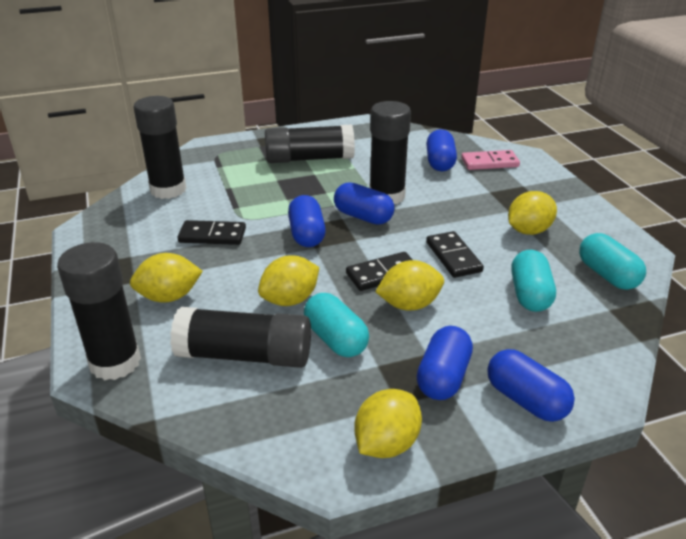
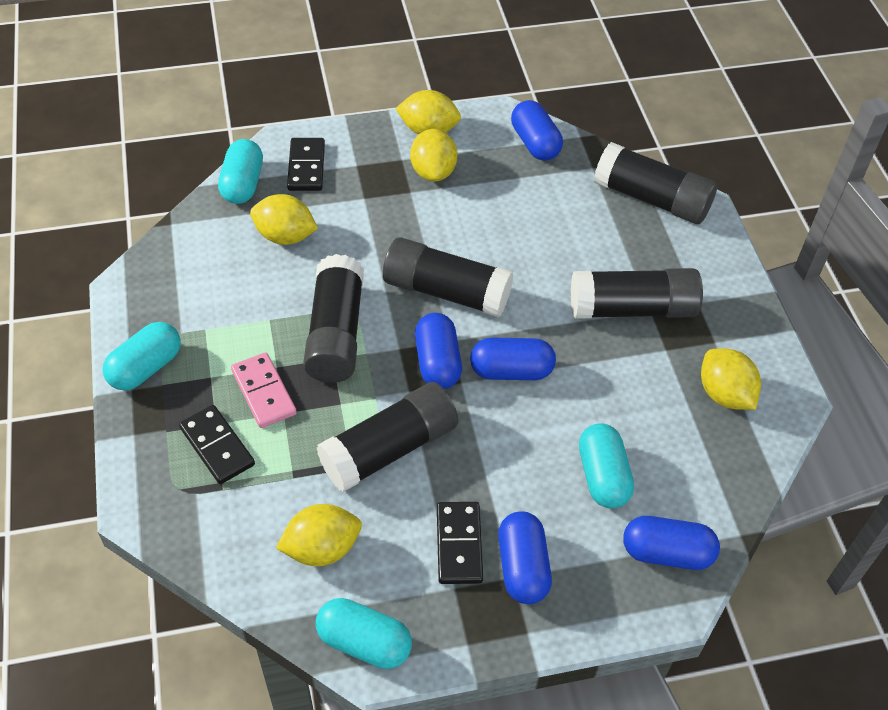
turquoise capsule: 3 -> 4

